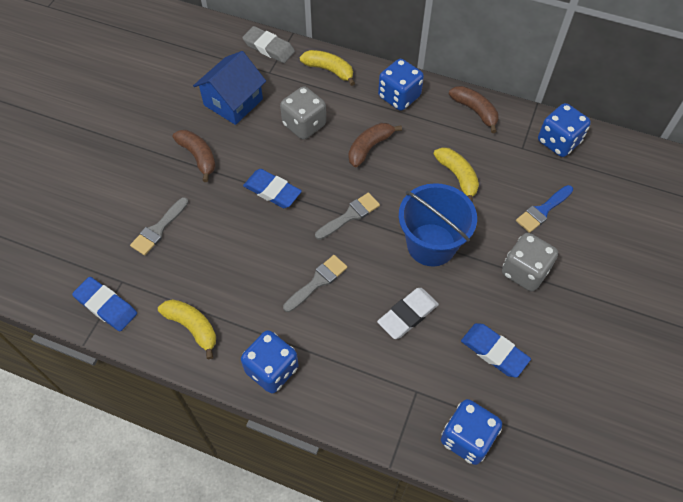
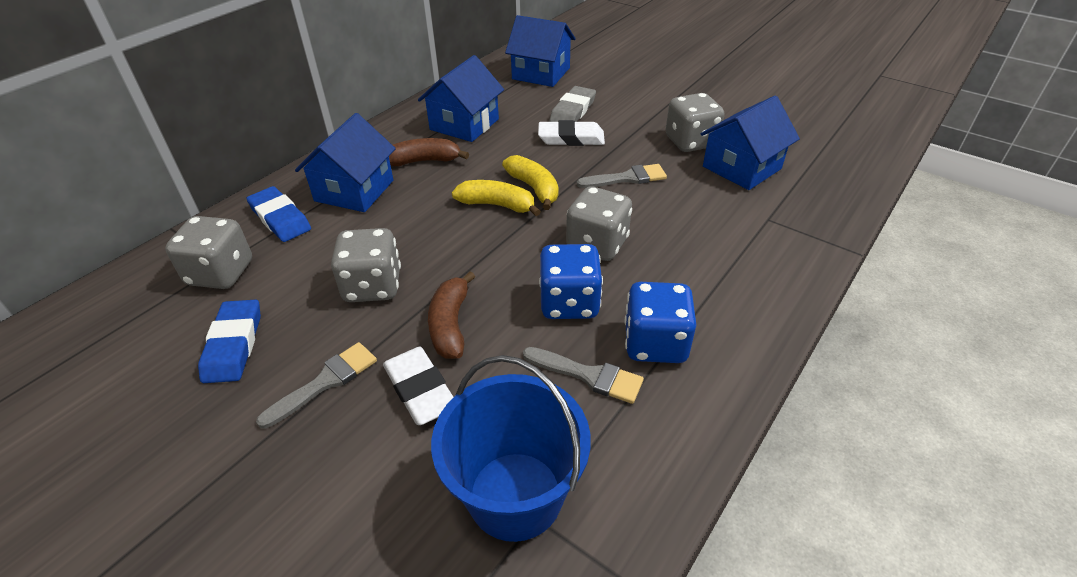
blue brush: 1 -> 0
blue dice: 4 -> 2
blue eraser: 3 -> 2
blue house: 1 -> 4
brown banana: 3 -> 2
grey dice: 2 -> 4
white eraser: 1 -> 2
yellow banana: 3 -> 2

